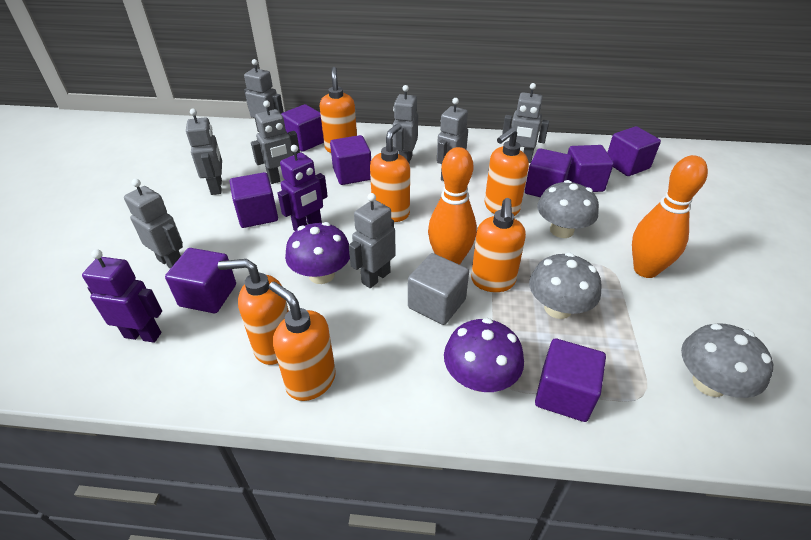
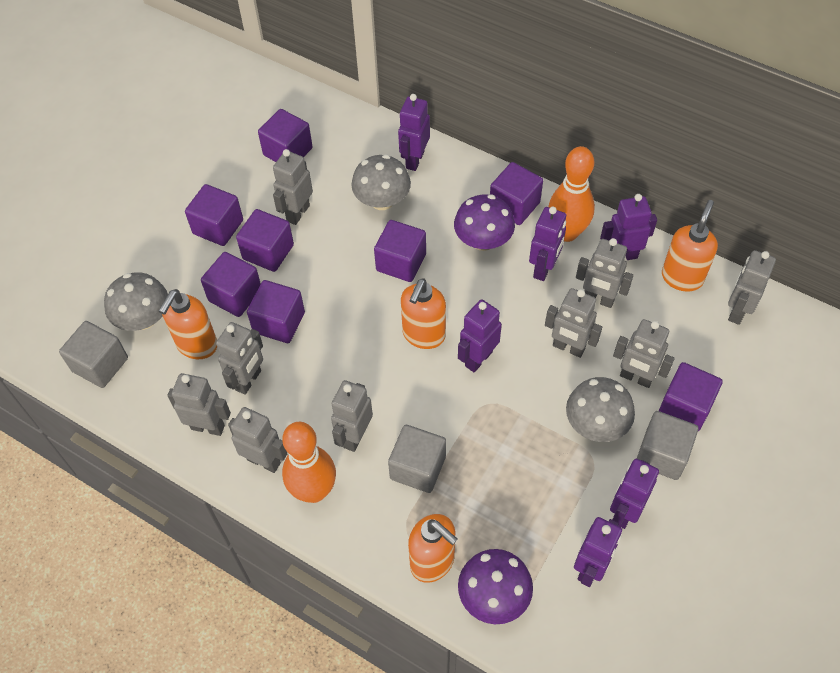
grey cube: 1 -> 3
grey robot: 8 -> 9
orange soap dispenser: 6 -> 4
purple robot: 2 -> 6

